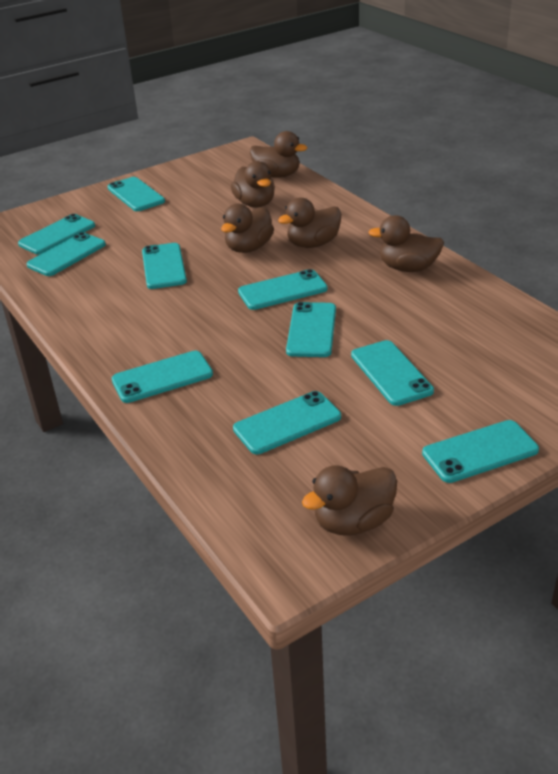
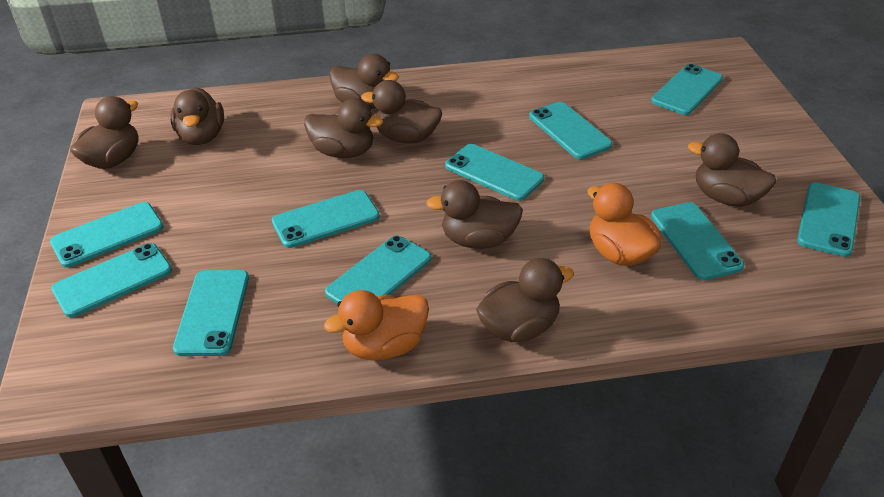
brown duck: 6 -> 8
orange duck: 0 -> 2

